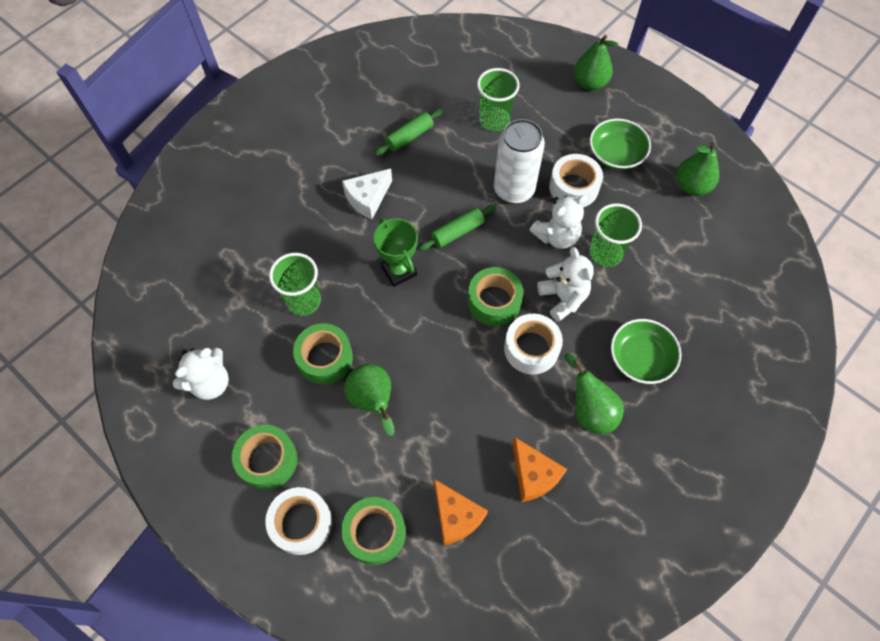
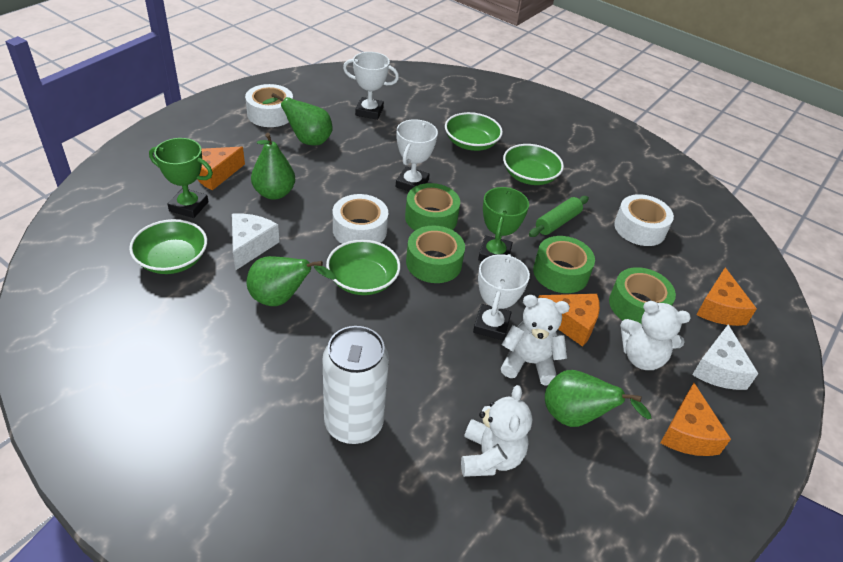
green bowl: 2 -> 4
green cup: 3 -> 0
green rolling pin: 2 -> 1
green trophy: 1 -> 2
orange cheese: 2 -> 4
white cheese: 1 -> 2
white trophy: 0 -> 3

